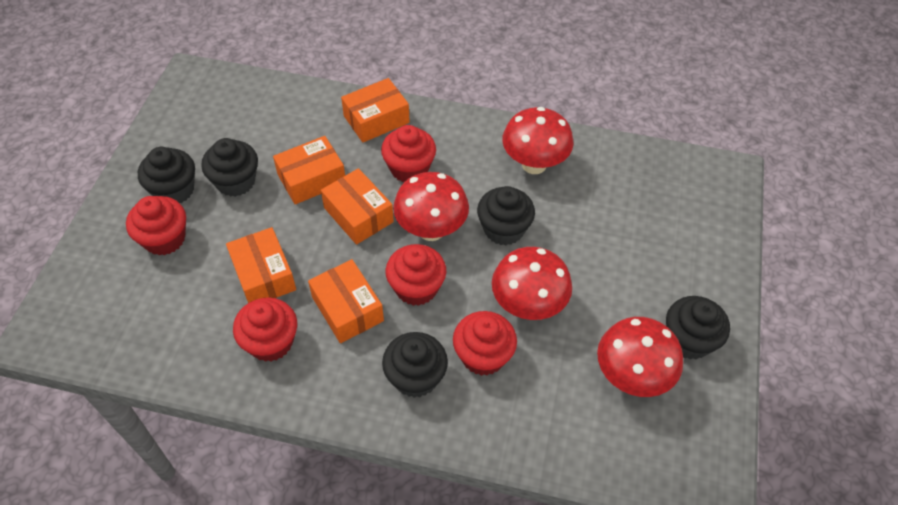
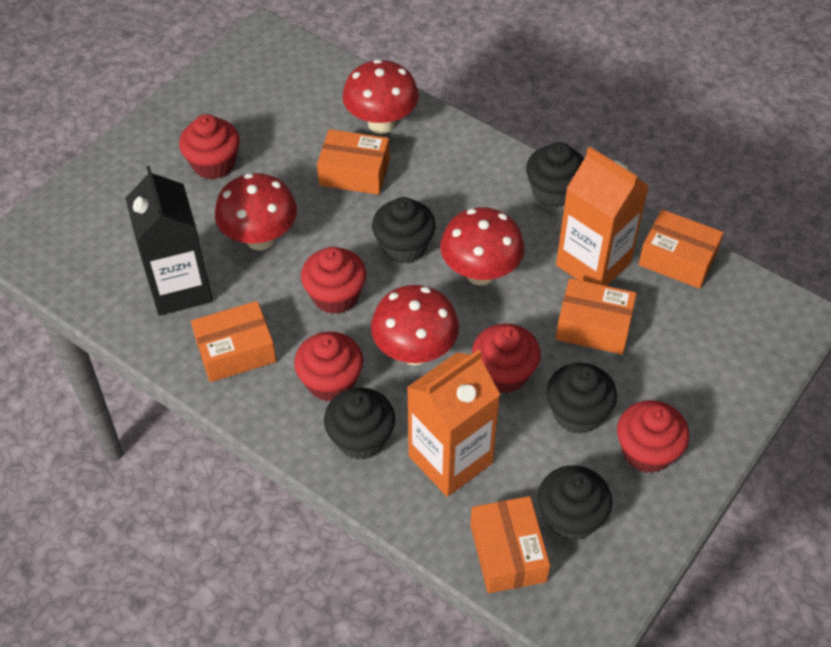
black carton: 0 -> 1
orange carton: 0 -> 2

